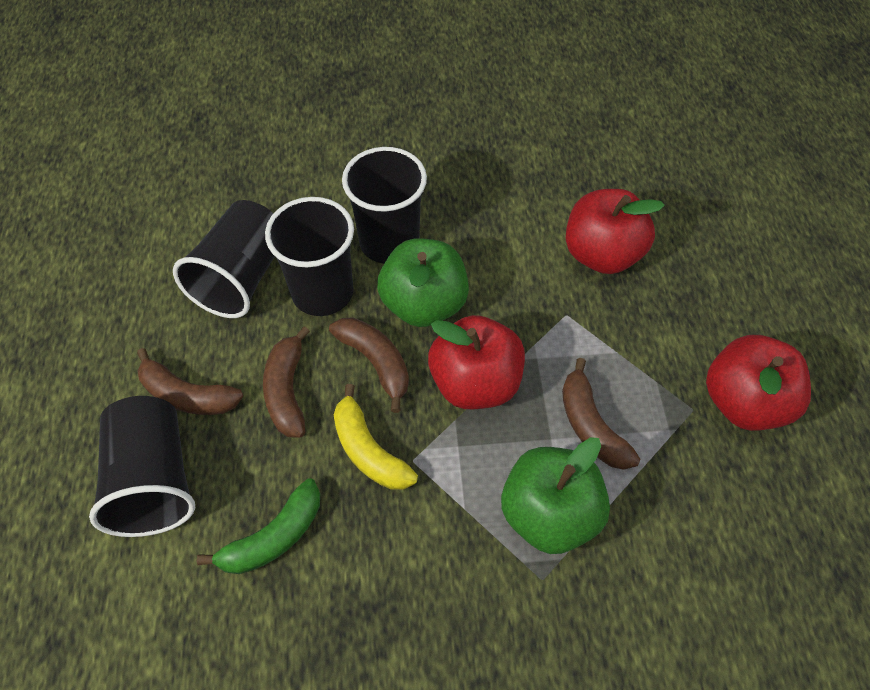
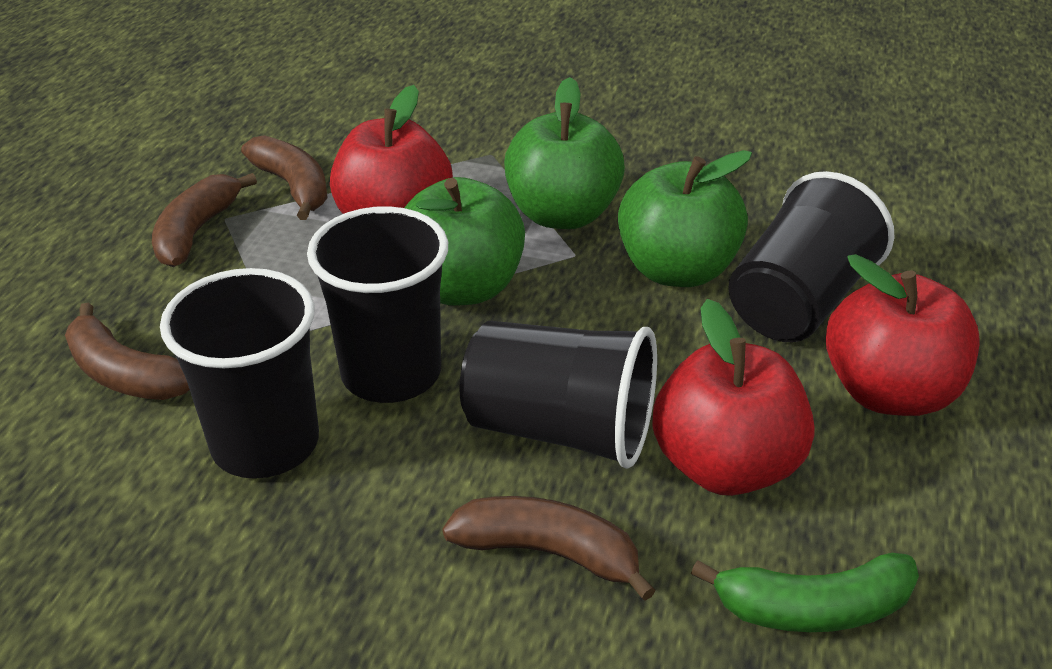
green apple: 2 -> 3
yellow banana: 1 -> 0

